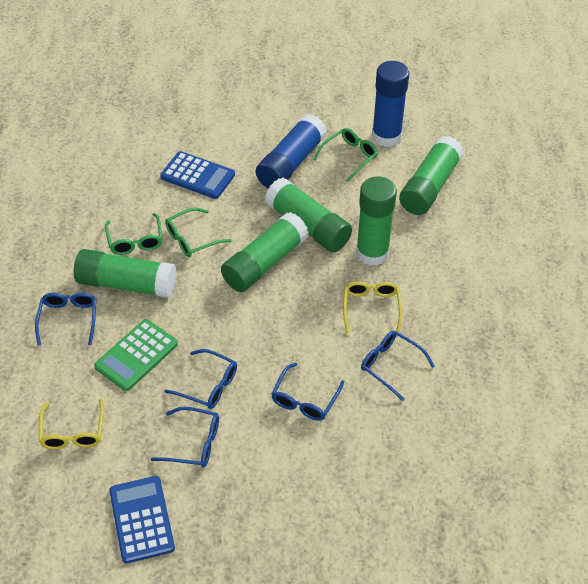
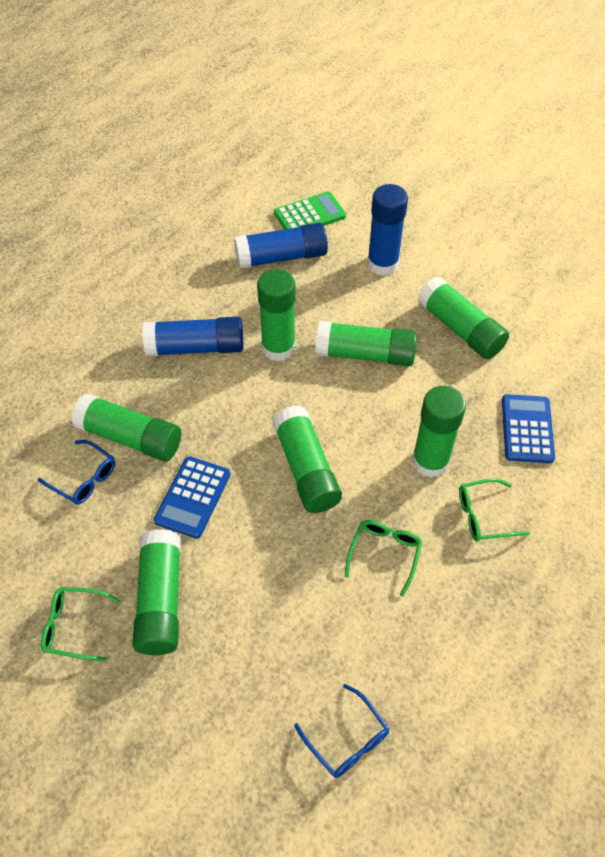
blue glasses: 5 -> 2
blue glue stick: 2 -> 3
green glue stick: 5 -> 7
yellow glasses: 2 -> 0

